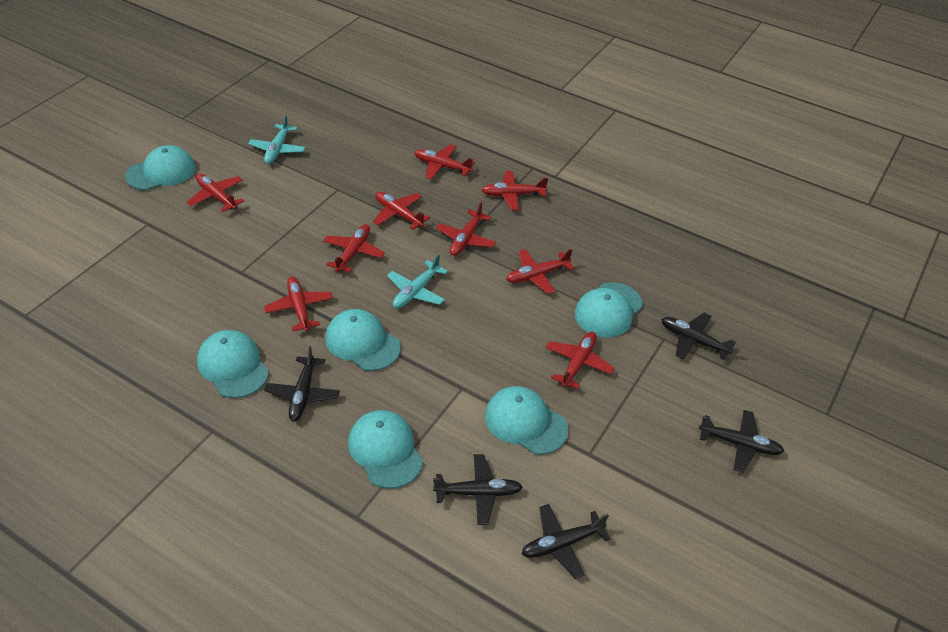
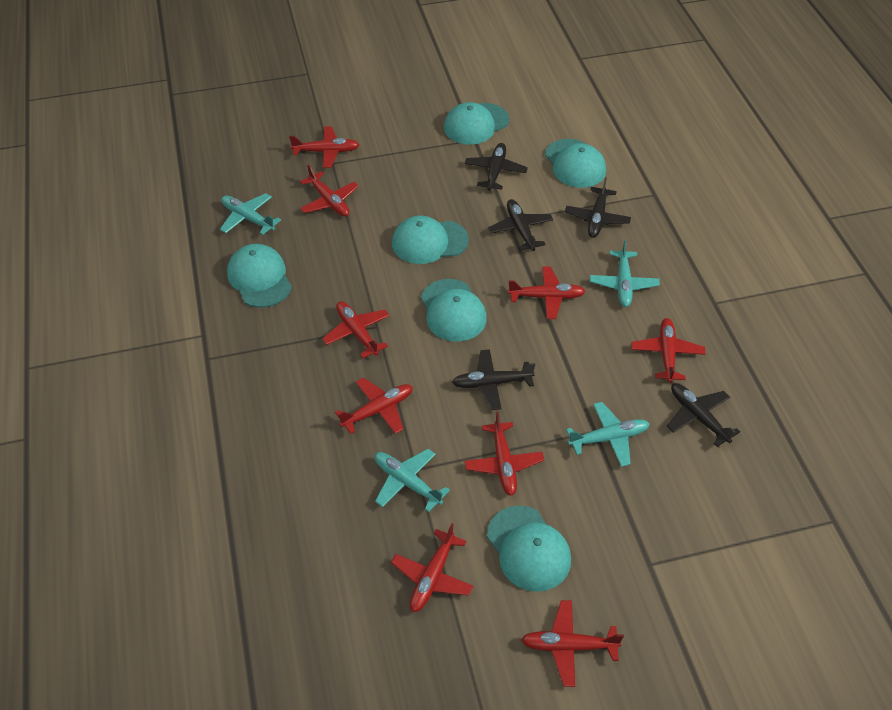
turquoise plane: 2 -> 4

